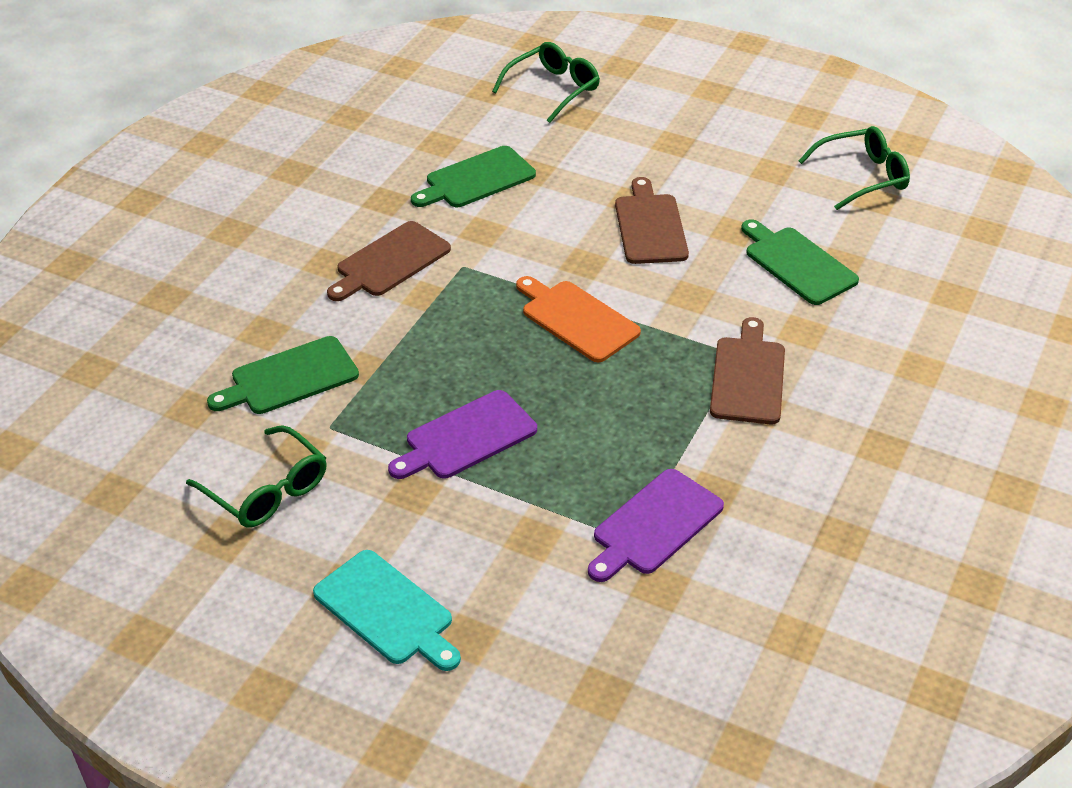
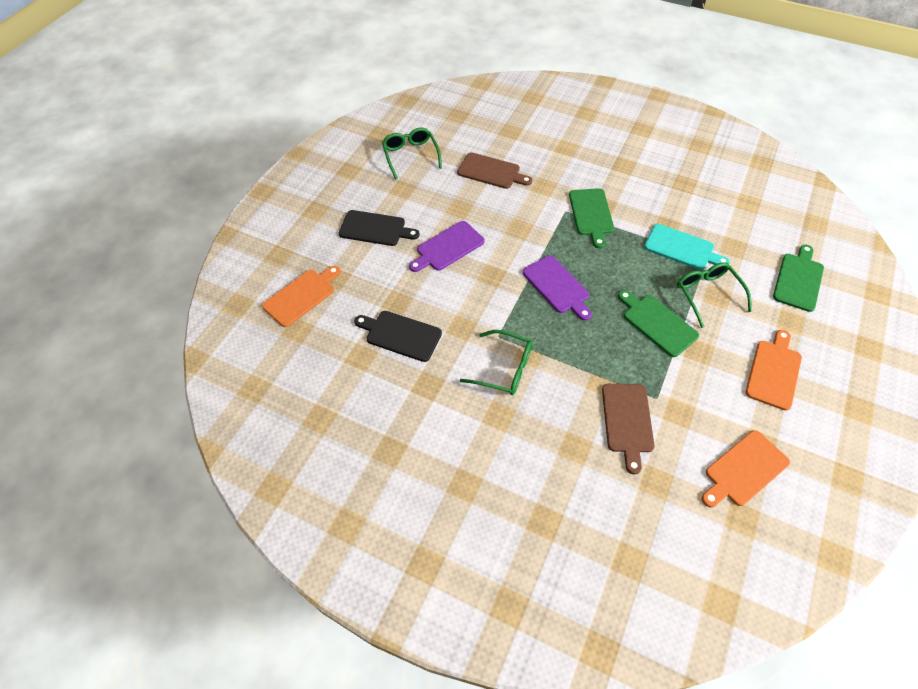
black cutting board: 0 -> 2
brown cutting board: 3 -> 2
orange cutting board: 1 -> 3

